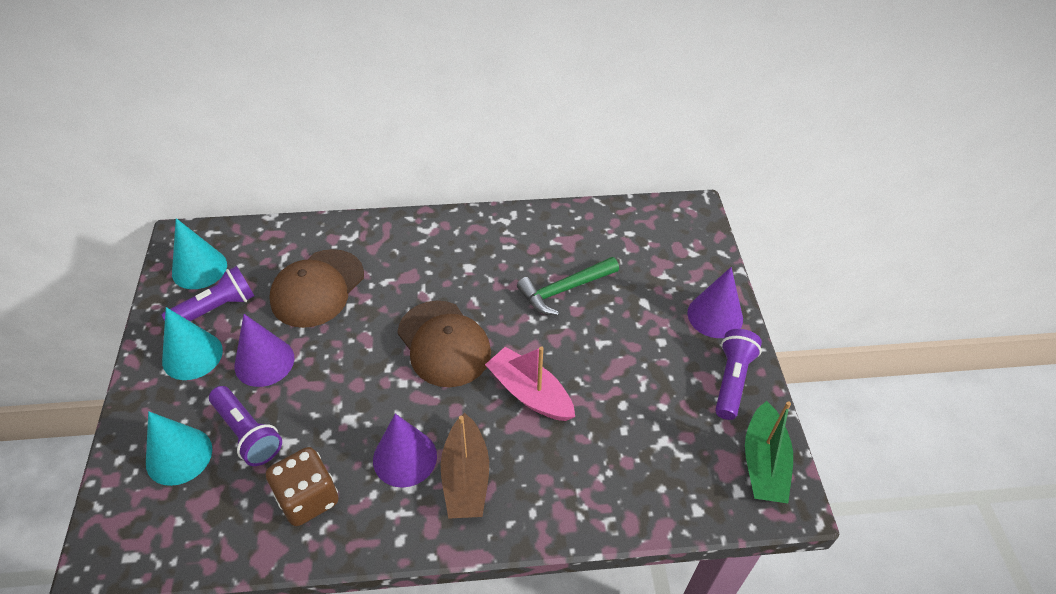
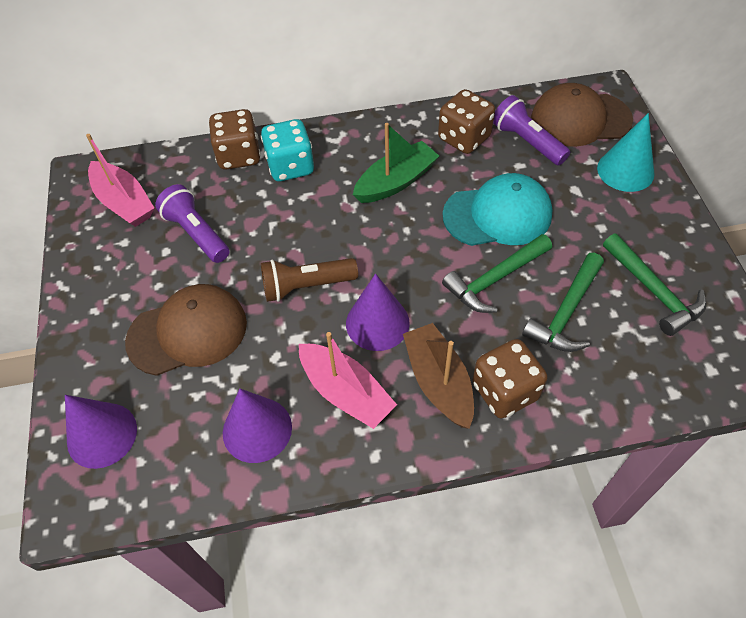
brown dice: 1 -> 3
brown flashlight: 0 -> 1
green hammer: 1 -> 3
pink boat: 1 -> 2
purple flashlight: 3 -> 2
turquoise cap: 0 -> 1
turquoise cone: 3 -> 1
turquoise dice: 0 -> 1

